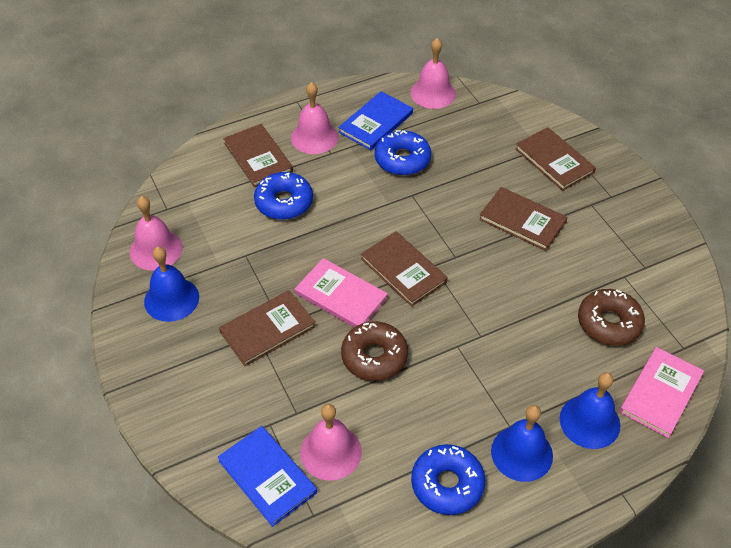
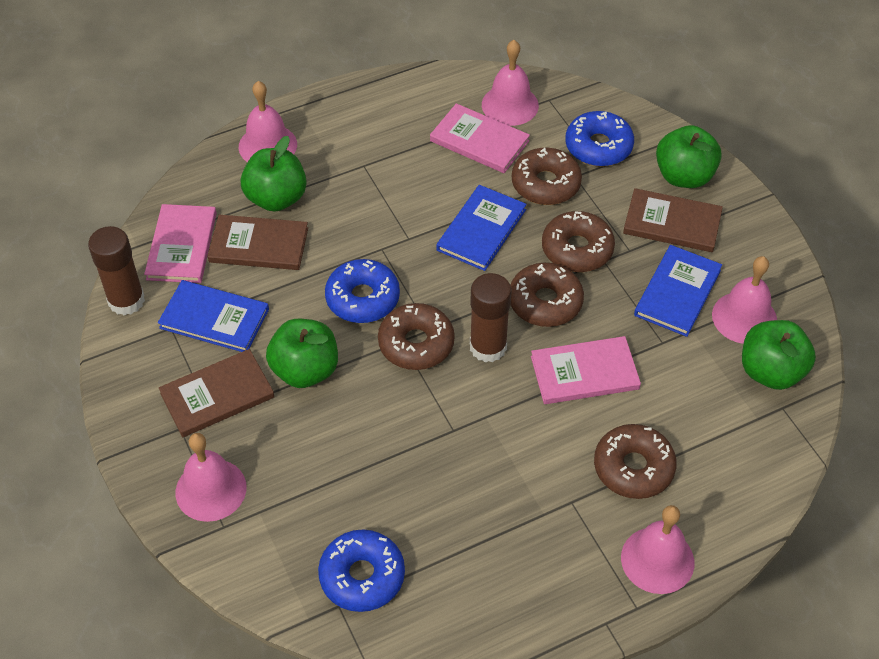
blue bell: 3 -> 0
blue book: 2 -> 3
brown book: 5 -> 3
brown donut: 2 -> 5
brown glue stick: 0 -> 2
green apple: 0 -> 4
pink bell: 4 -> 5
pink book: 2 -> 3

